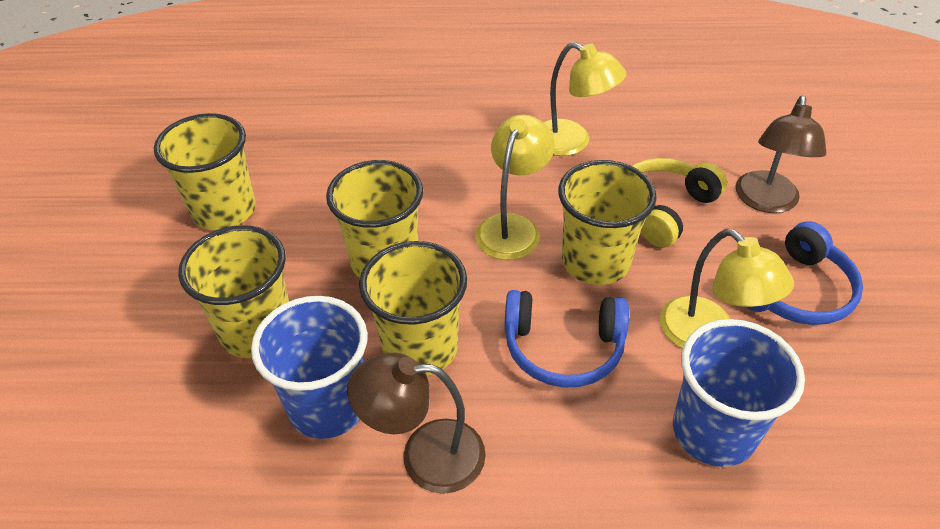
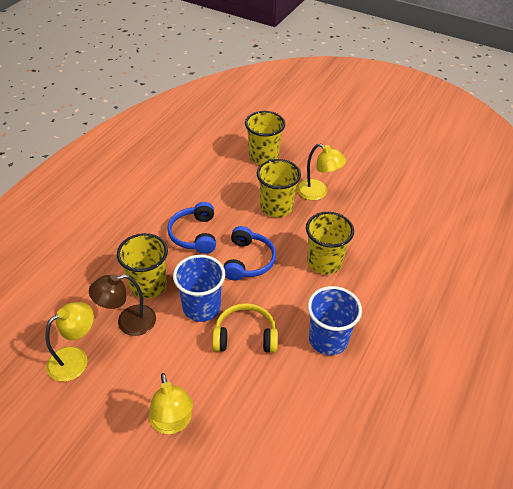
brown lamp: 2 -> 1
yellow cup: 5 -> 4

